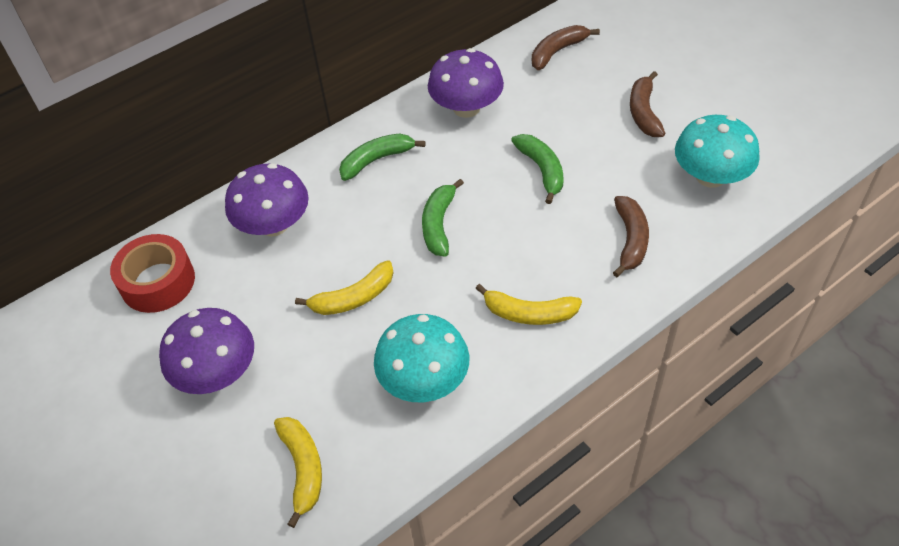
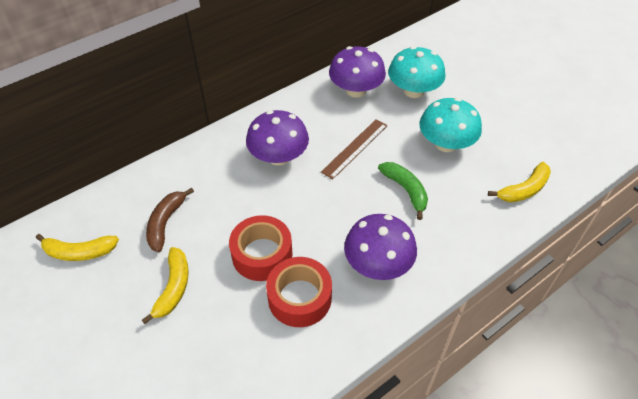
brown banana: 3 -> 1
brown ruler: 0 -> 1
green banana: 3 -> 1
red tape: 1 -> 2

